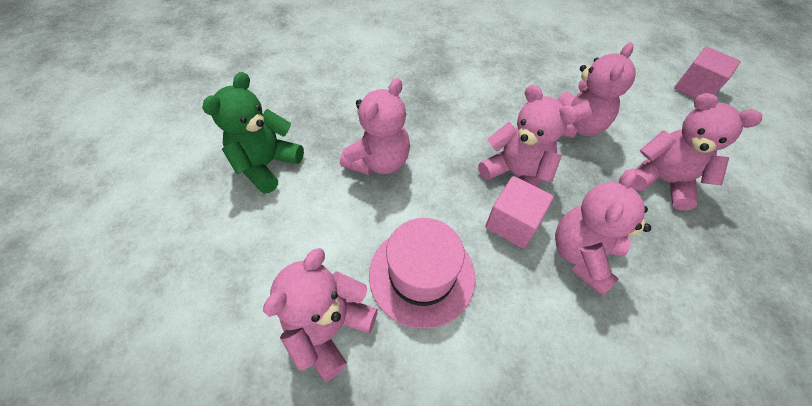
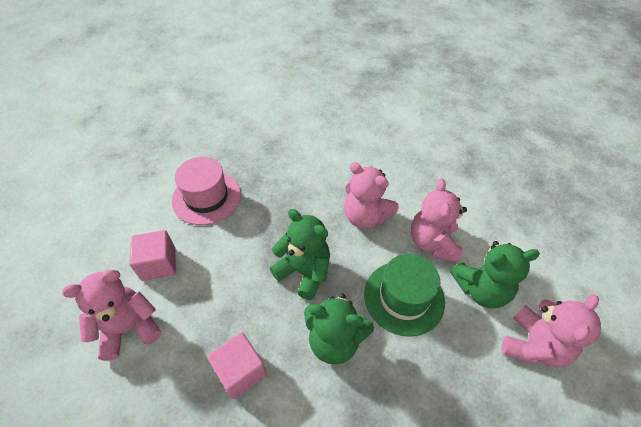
green hat: 0 -> 1
green teddy bear: 1 -> 3
pink teddy bear: 6 -> 4

